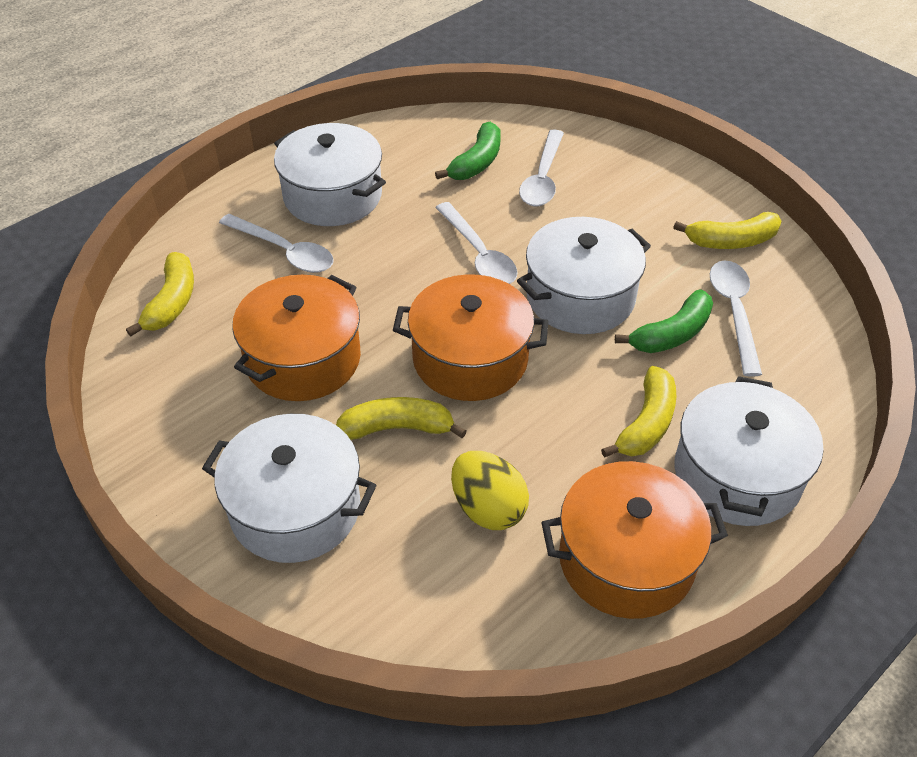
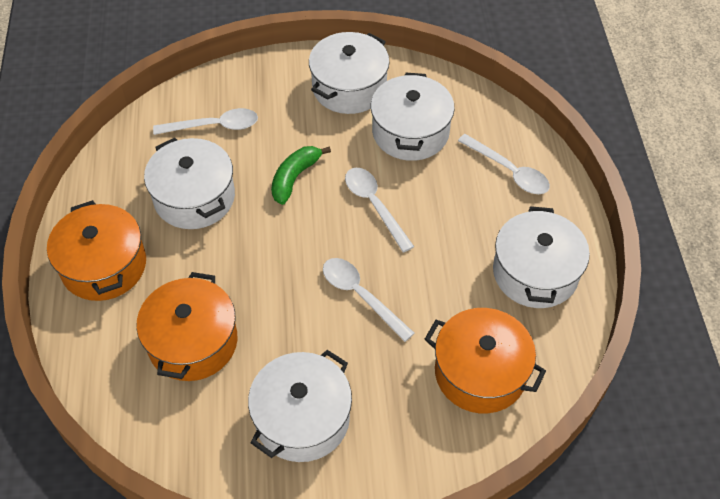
green banana: 2 -> 1
white pot: 4 -> 5
yellow banana: 4 -> 0
yellow egg: 1 -> 0

